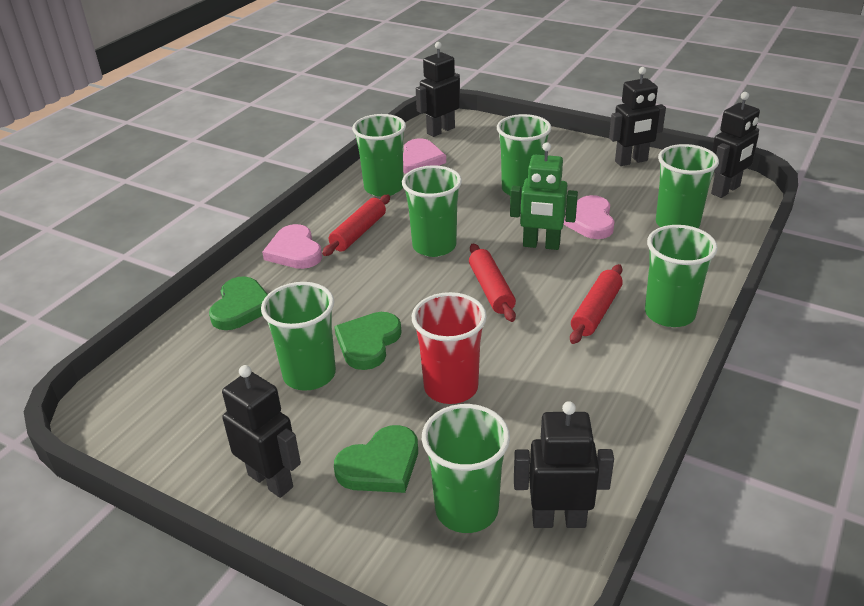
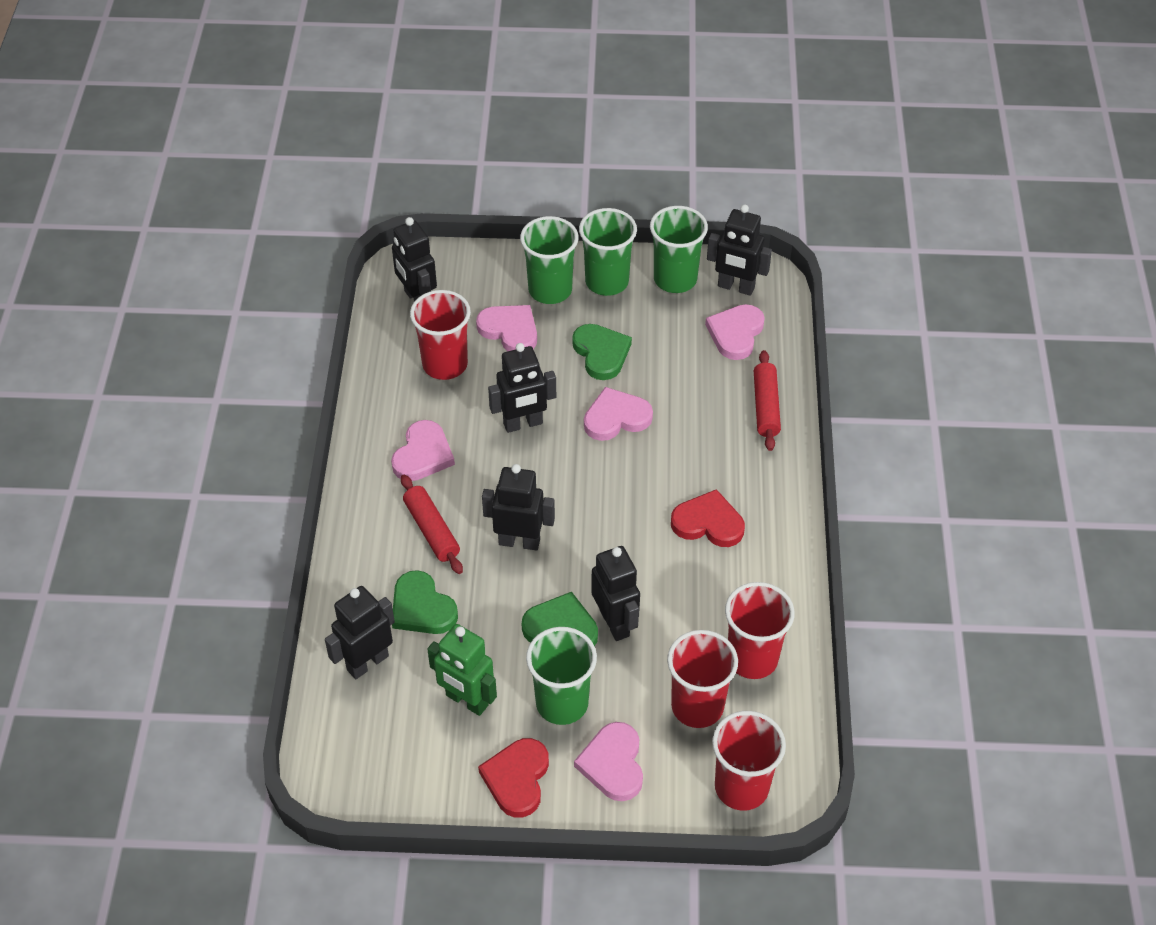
black robot: 5 -> 6
green cup: 7 -> 4
pink heart: 3 -> 5
red cup: 1 -> 4
red heart: 0 -> 2
red rolling pin: 3 -> 2

